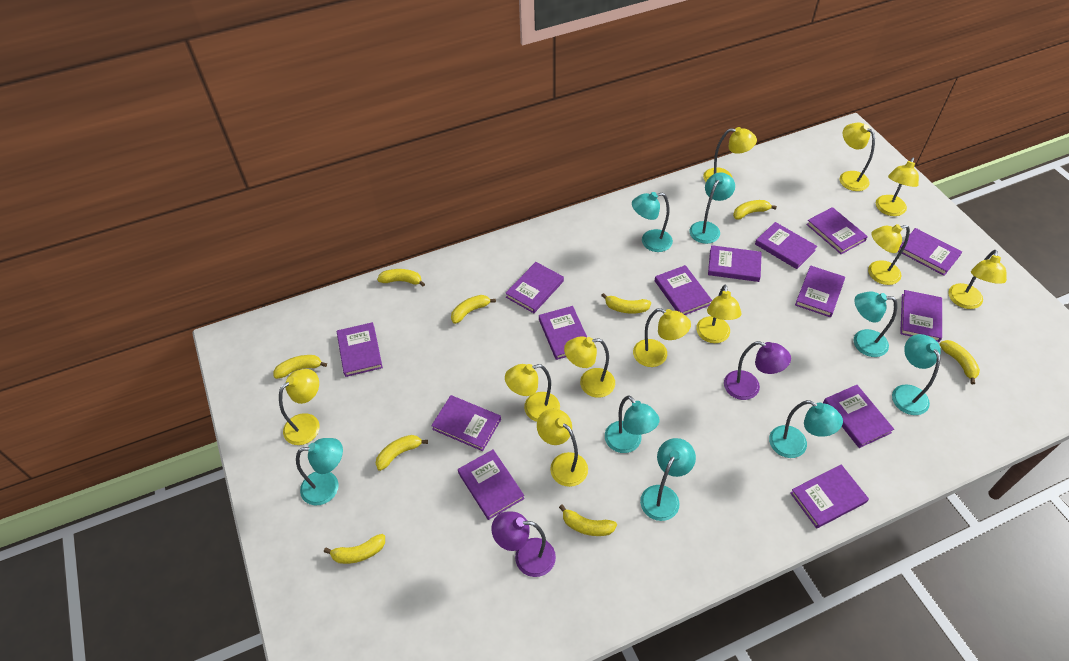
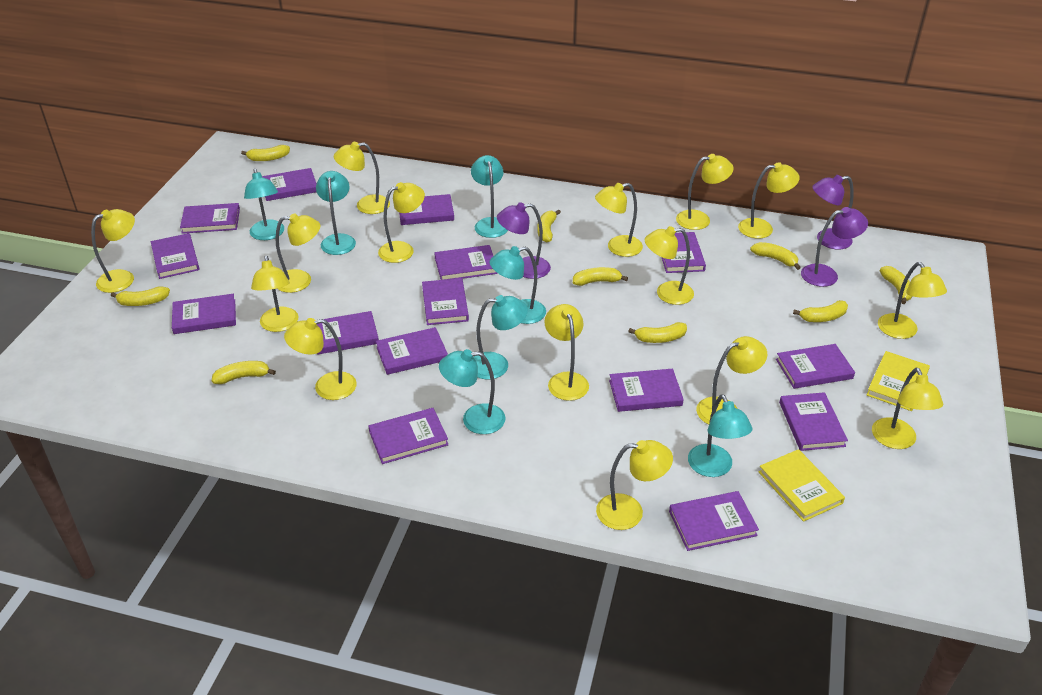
purple book: 14 -> 15
purple lamp: 2 -> 3
turquoise lamp: 8 -> 7
yellow book: 0 -> 2
yellow lamp: 11 -> 15

